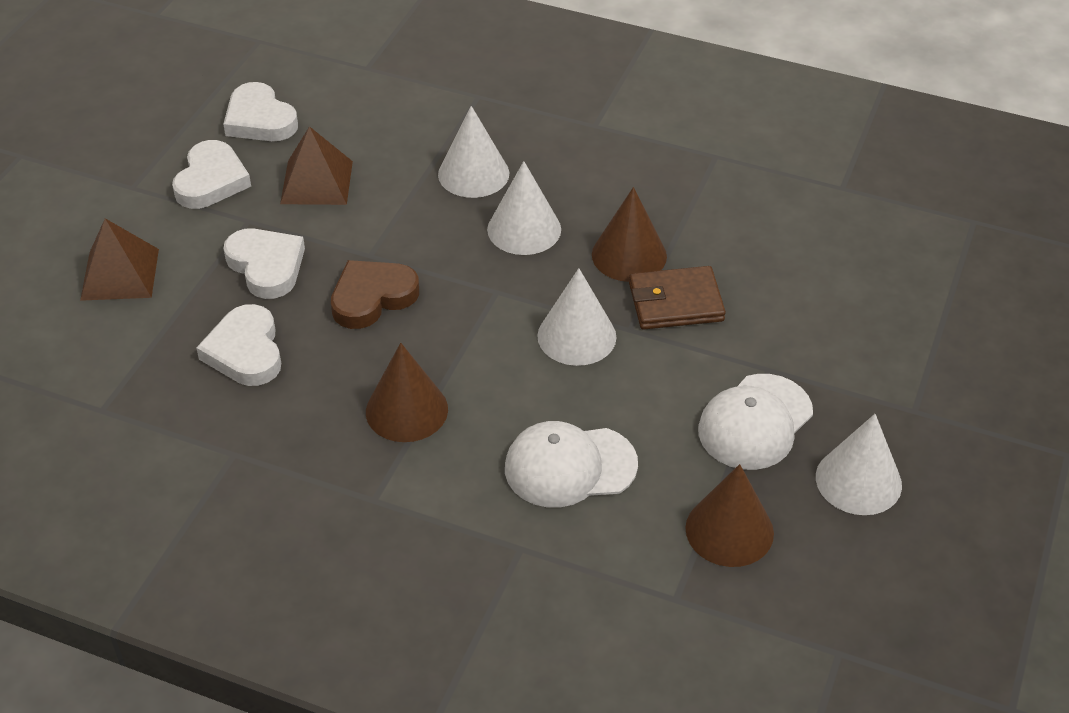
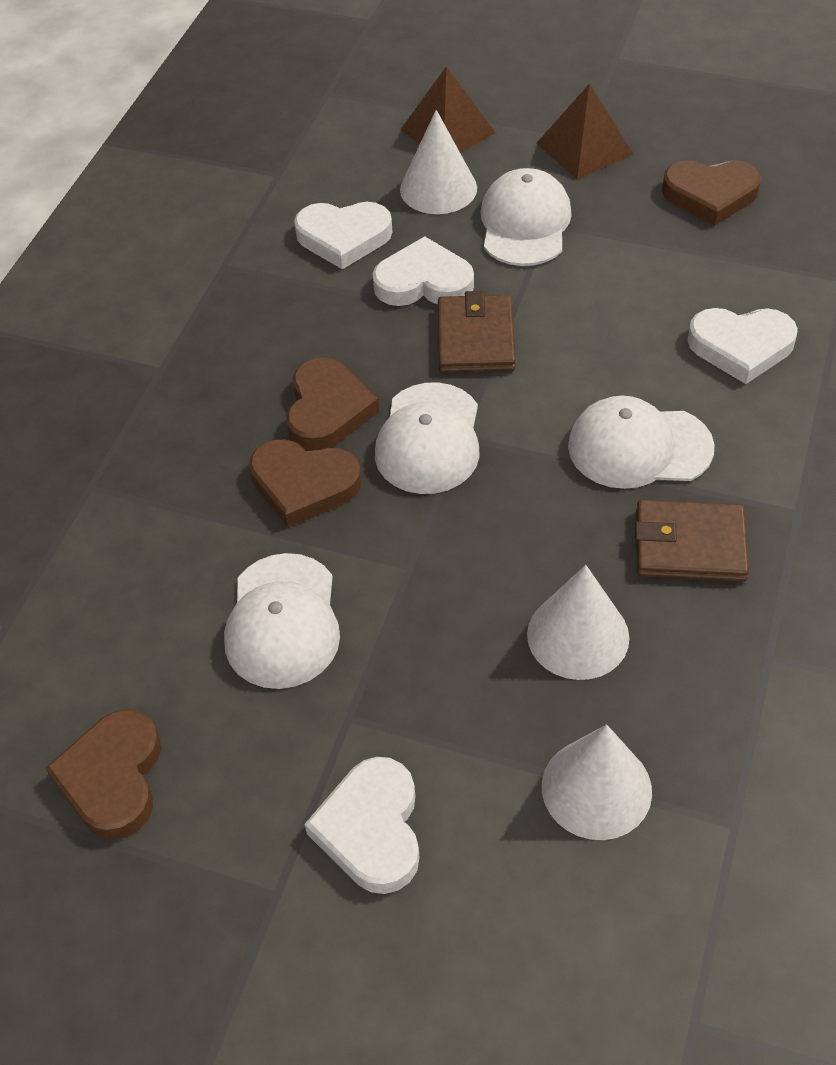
brown cone: 3 -> 0
brown heart: 1 -> 4
brown wallet: 1 -> 2
white cap: 2 -> 4
white cone: 4 -> 3

